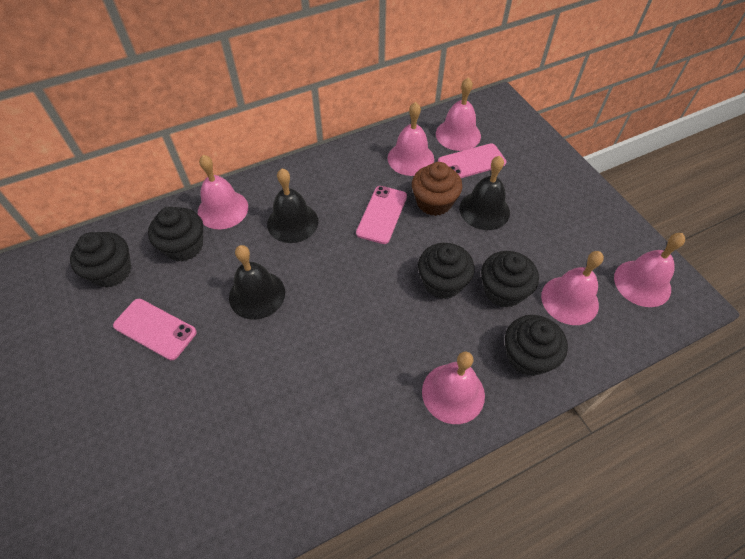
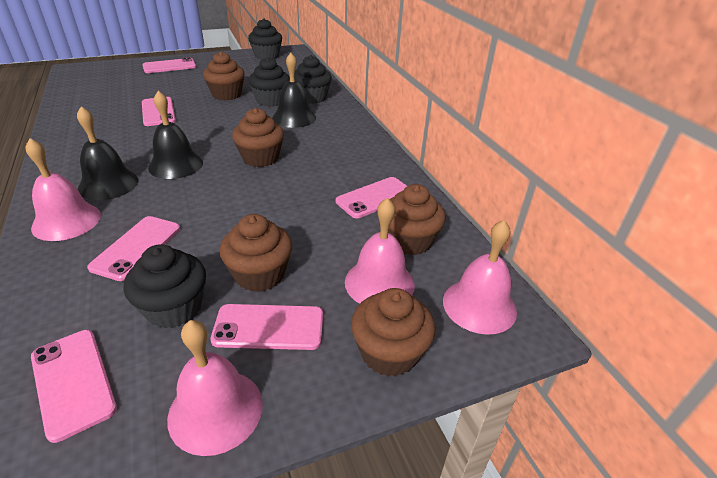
black cupcake: 5 -> 4
brown cupcake: 1 -> 5
pink bell: 6 -> 4
pink phone: 3 -> 6

